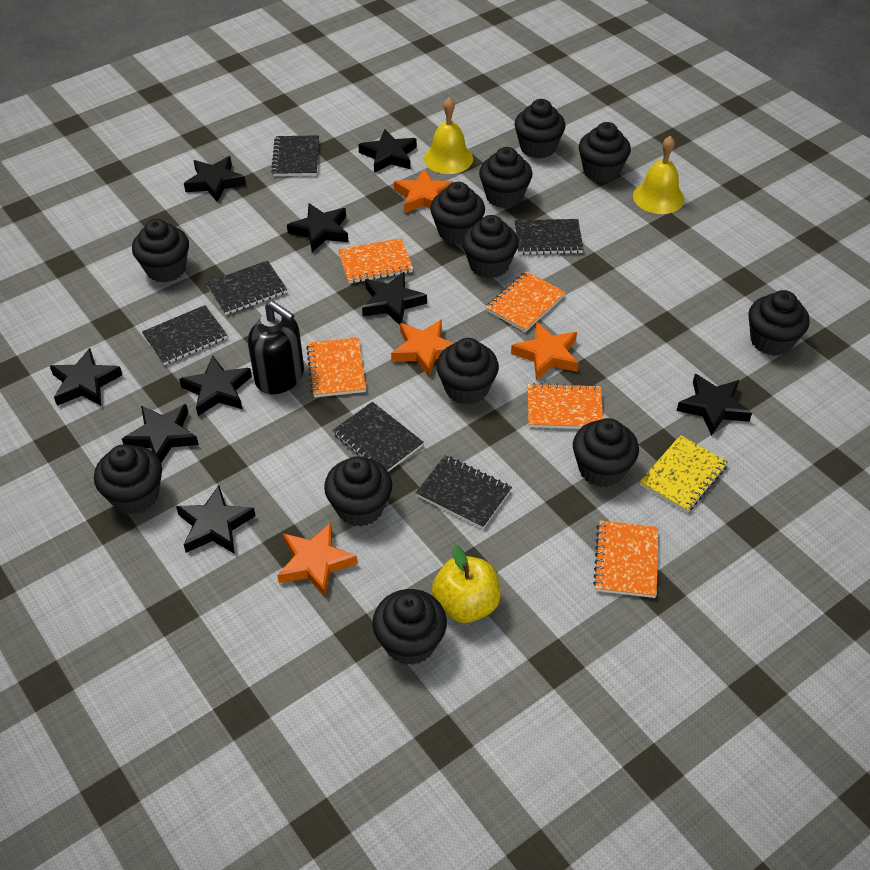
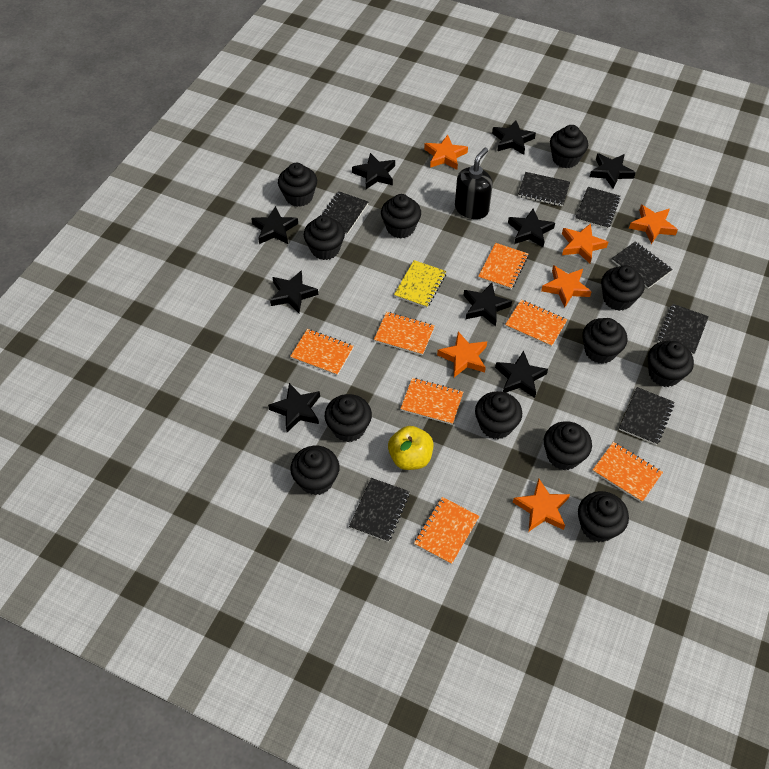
black notebook: 6 -> 7
orange notebook: 5 -> 7
orange star: 4 -> 6
yellow bell: 2 -> 0

